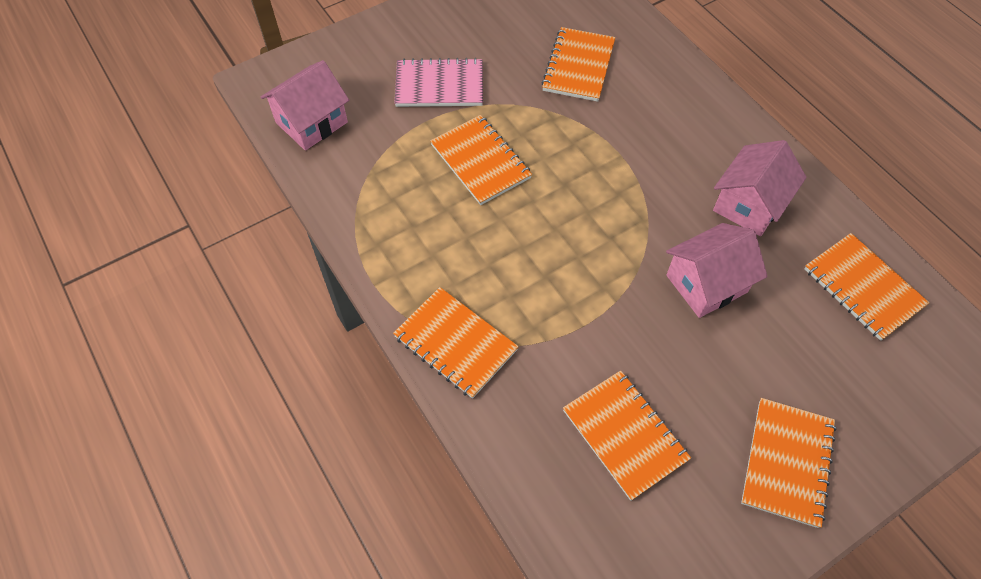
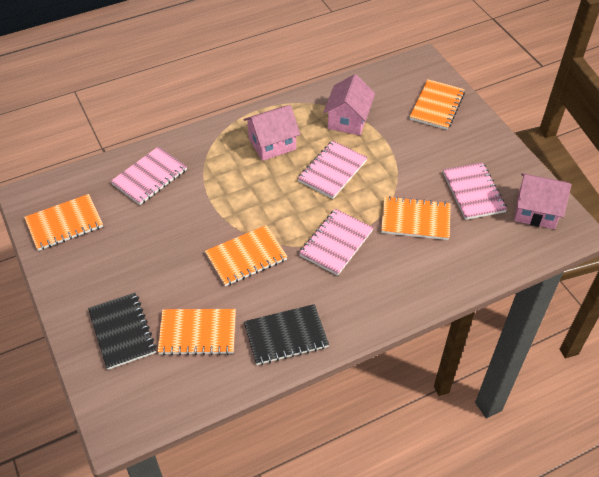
black notebook: 0 -> 2
orange notebook: 6 -> 5
pink notebook: 1 -> 4

